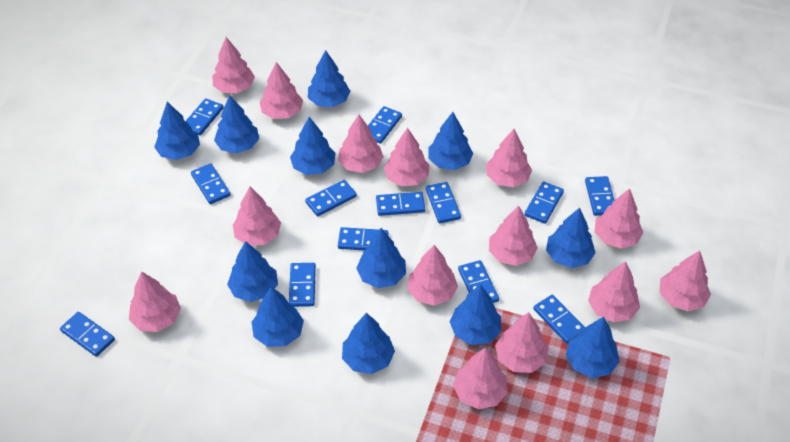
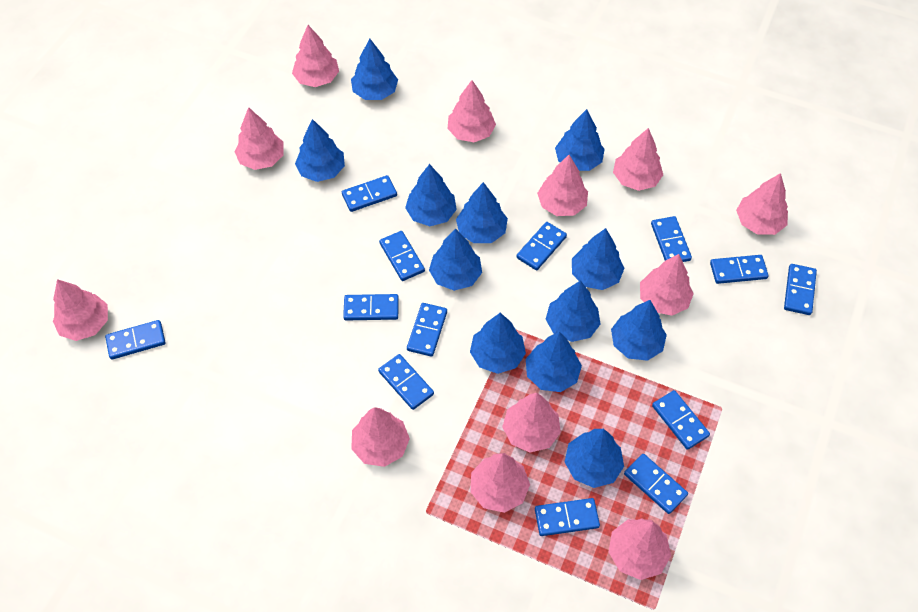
pink tree: 14 -> 12

